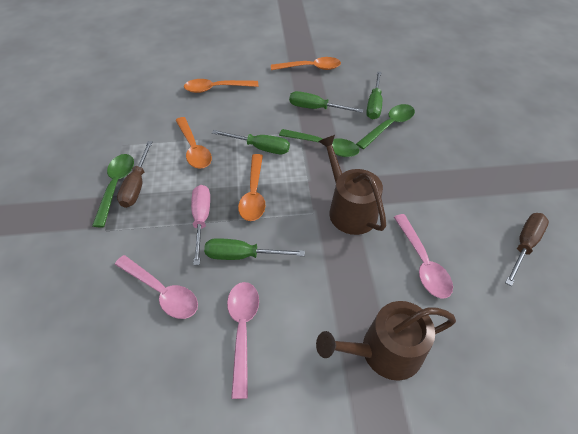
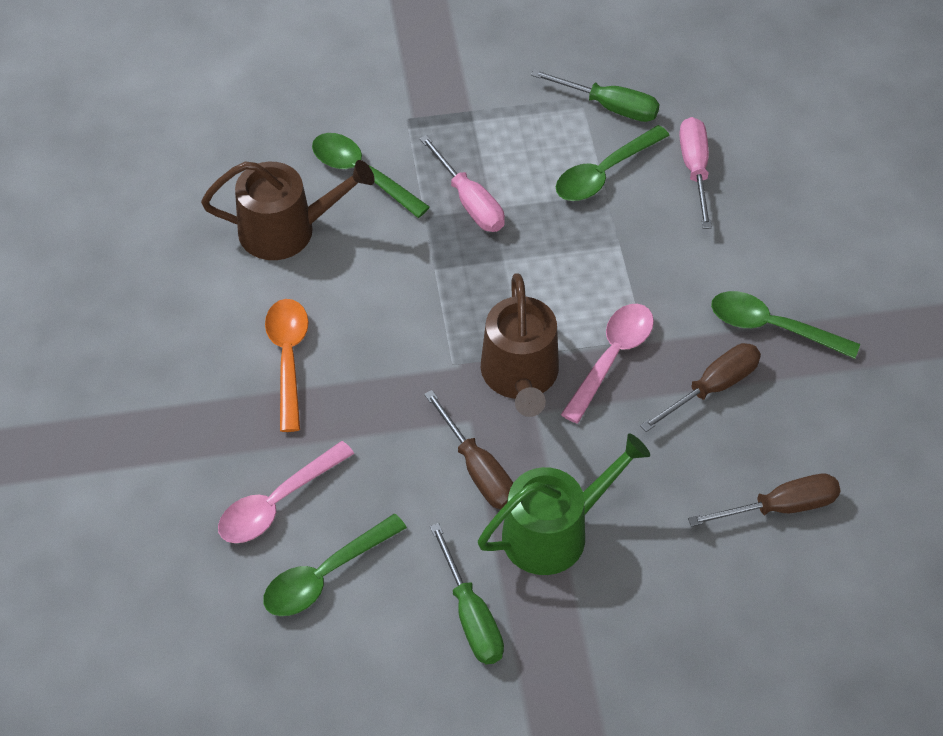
brown screwdriver: 2 -> 3
green screwdriver: 4 -> 2
green spoon: 3 -> 4
green watering can: 0 -> 1
orange spoon: 4 -> 1
pink screwdriver: 1 -> 2
pink spoon: 3 -> 2

